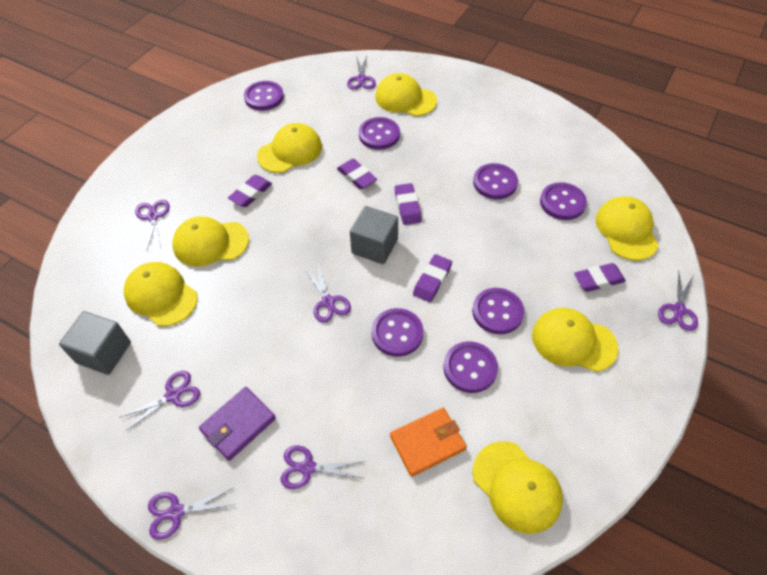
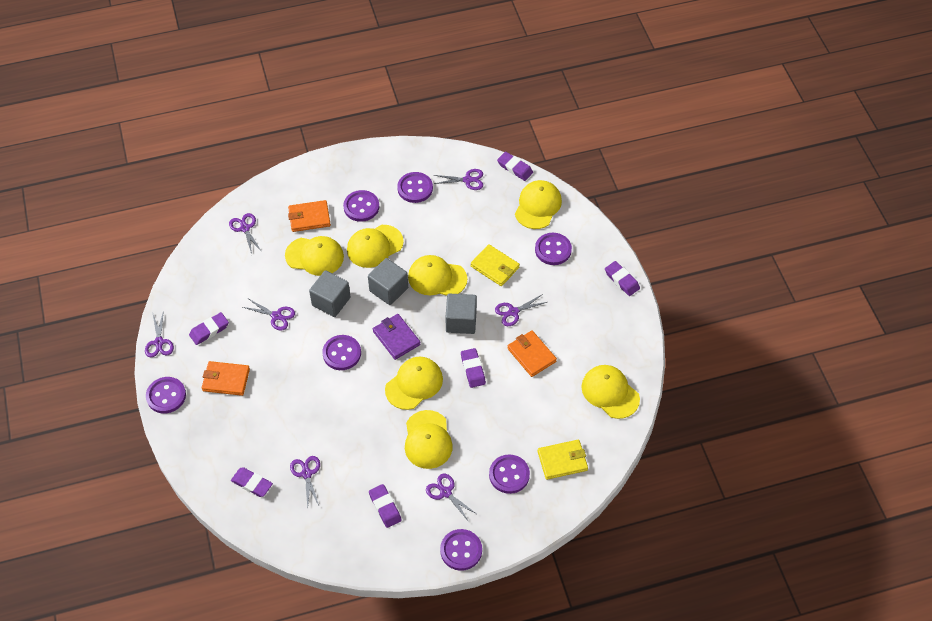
grey cube: 2 -> 3
orange wallet: 1 -> 3
purple eraser: 5 -> 6
yellow wallet: 0 -> 2

